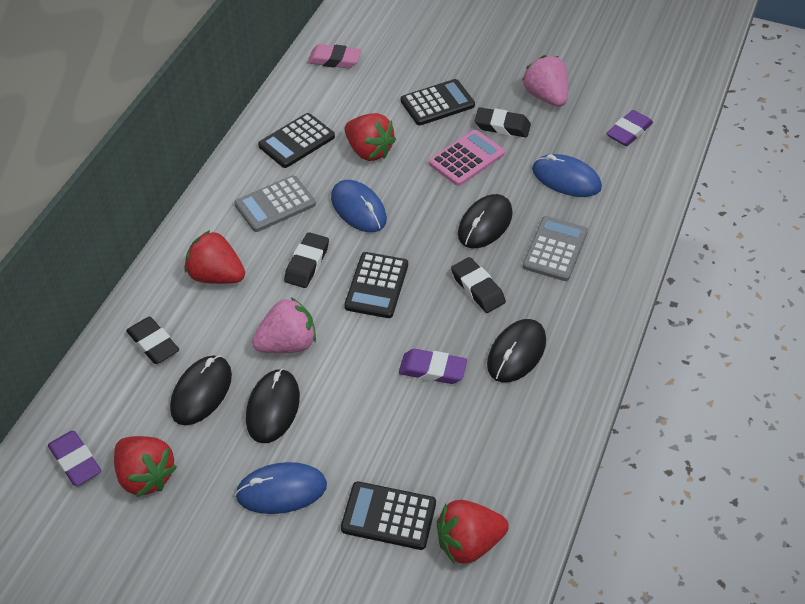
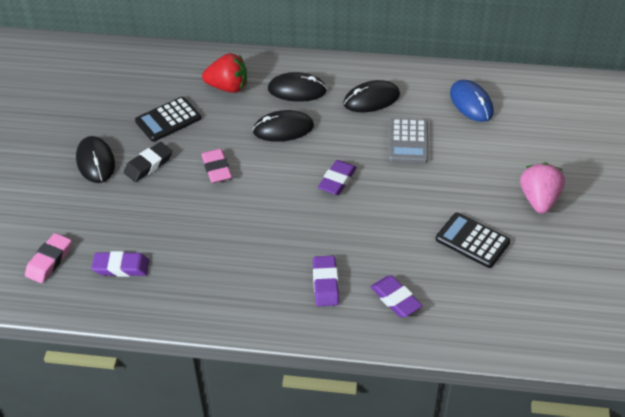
black calculator: 4 -> 2
black eraser: 4 -> 1
blue mouse: 3 -> 1
grey calculator: 2 -> 1
pink calculator: 1 -> 0
pink eraser: 1 -> 2
pink strawberry: 2 -> 1
purple eraser: 3 -> 4
red strawberry: 4 -> 1

